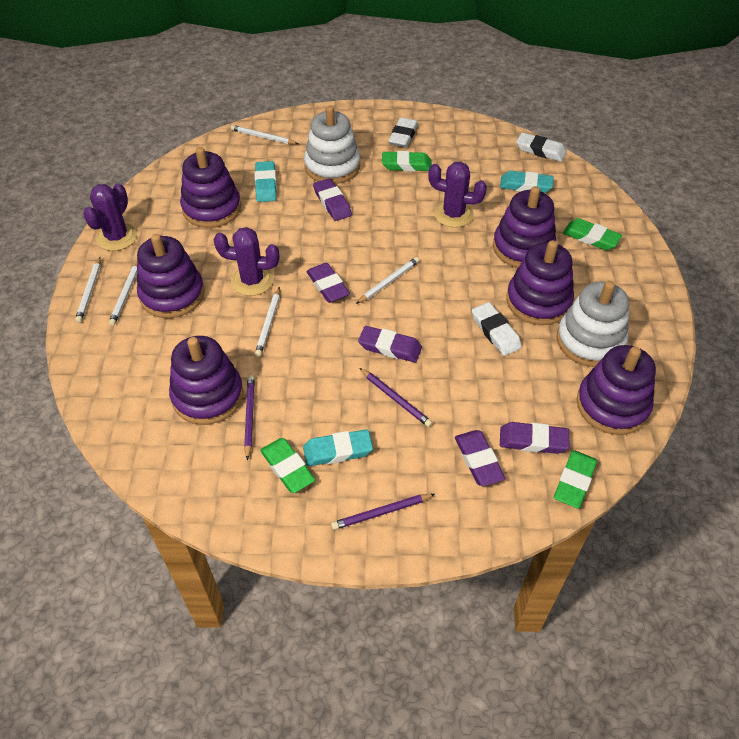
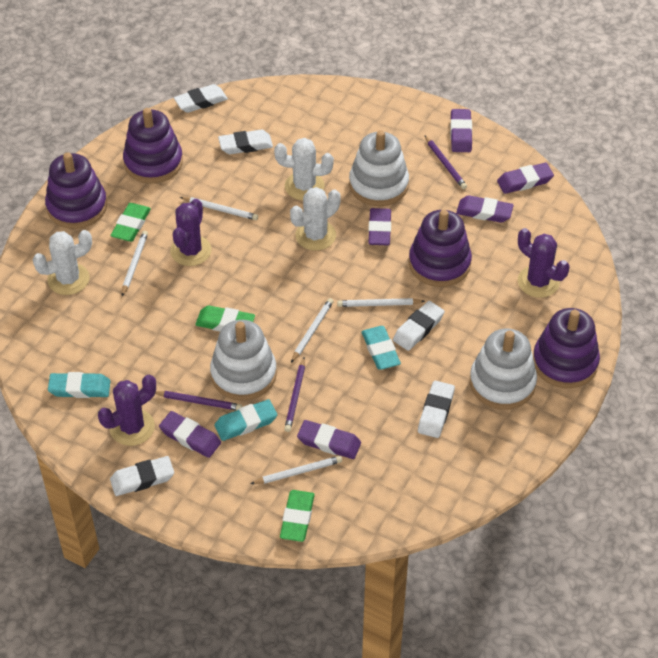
green eraser: 4 -> 3
purple eraser: 5 -> 6
purple stacking toy: 6 -> 4
white cactus: 0 -> 3
white eraser: 3 -> 5
white stacking toy: 2 -> 3

